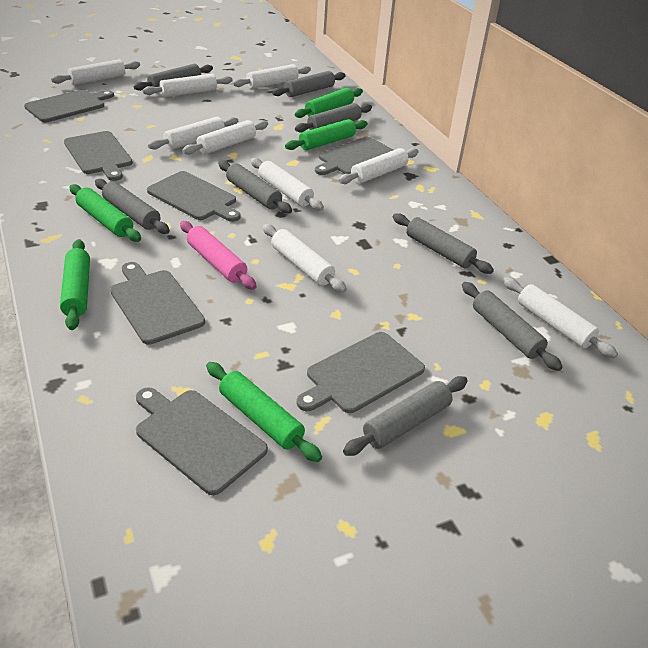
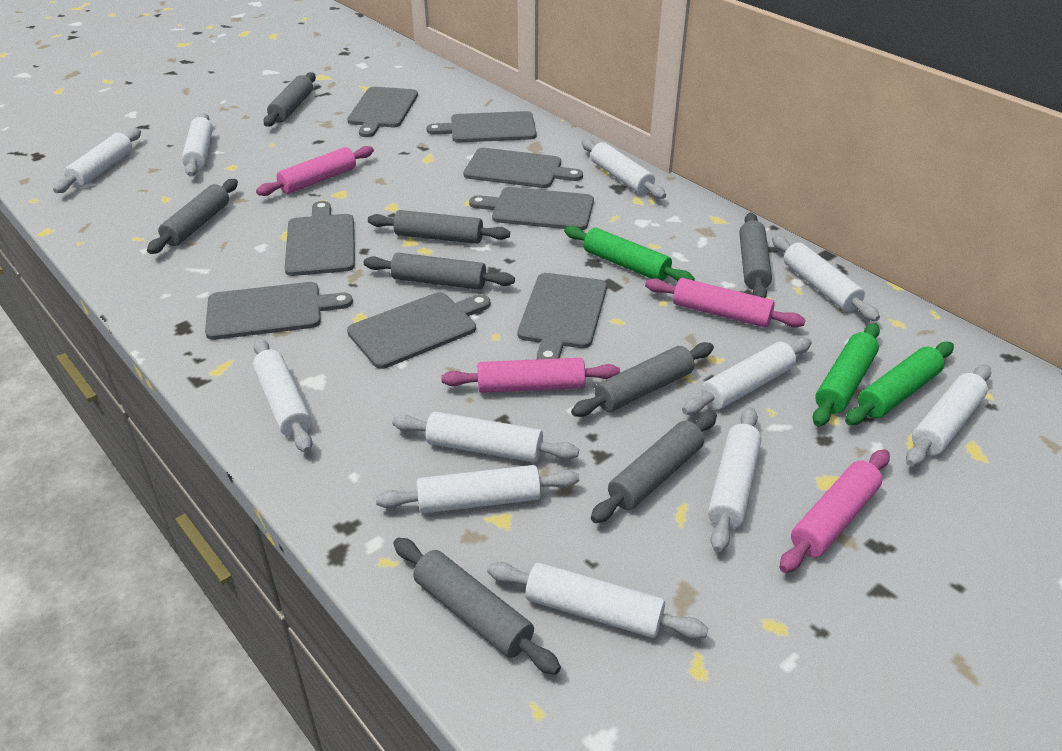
green rolling pin: 5 -> 3
grey cutting board: 7 -> 8
pink rolling pin: 1 -> 4
white rolling pin: 9 -> 11

